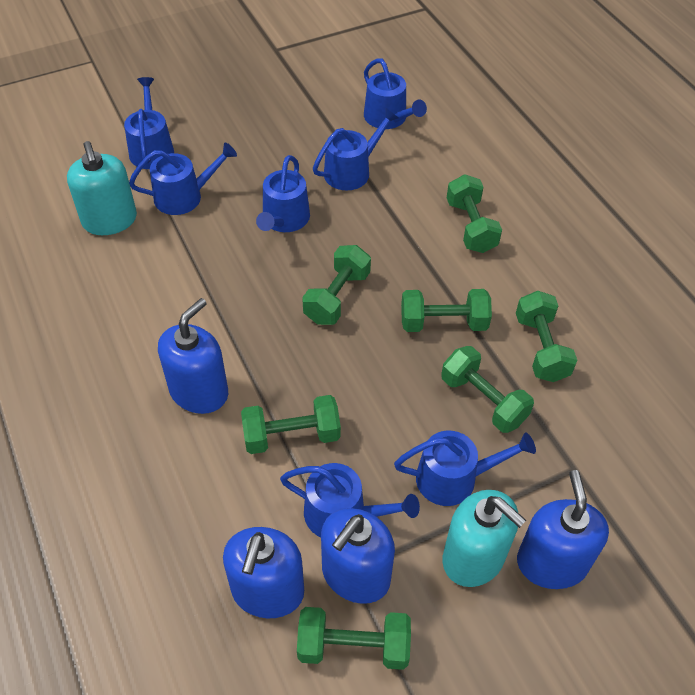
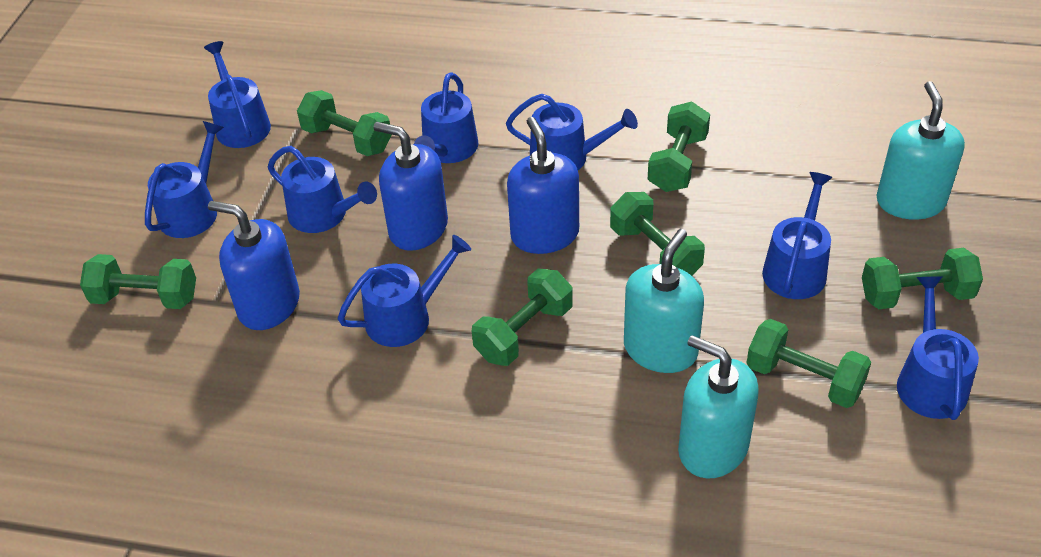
blue soap dispenser: 4 -> 3
blue watering can: 7 -> 8
turquoise soap dispenser: 2 -> 3

